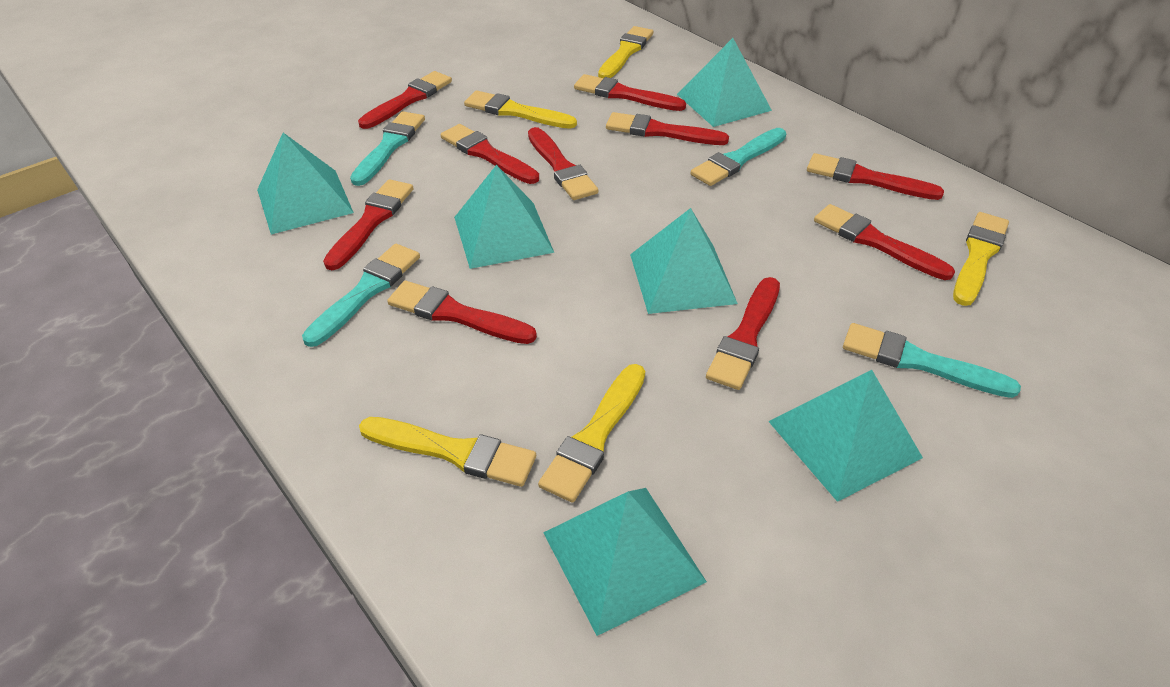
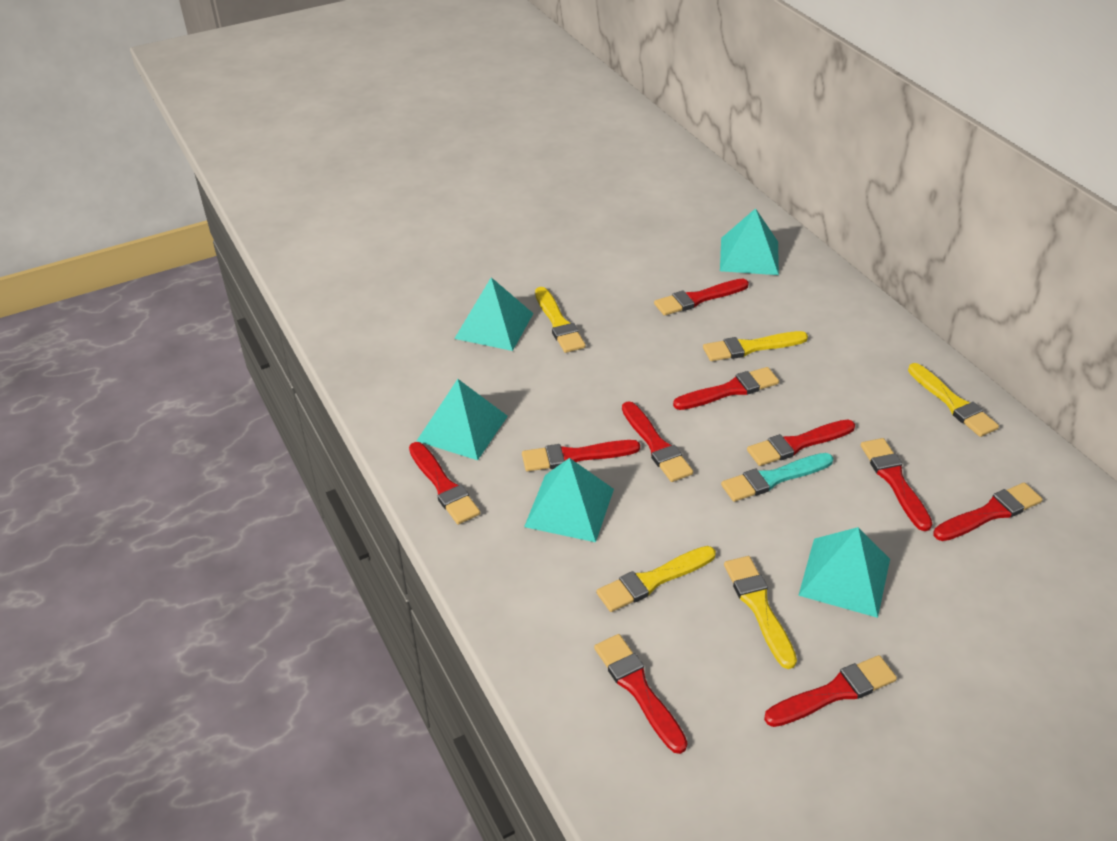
turquoise brush: 4 -> 1
turquoise pyramid: 6 -> 5

